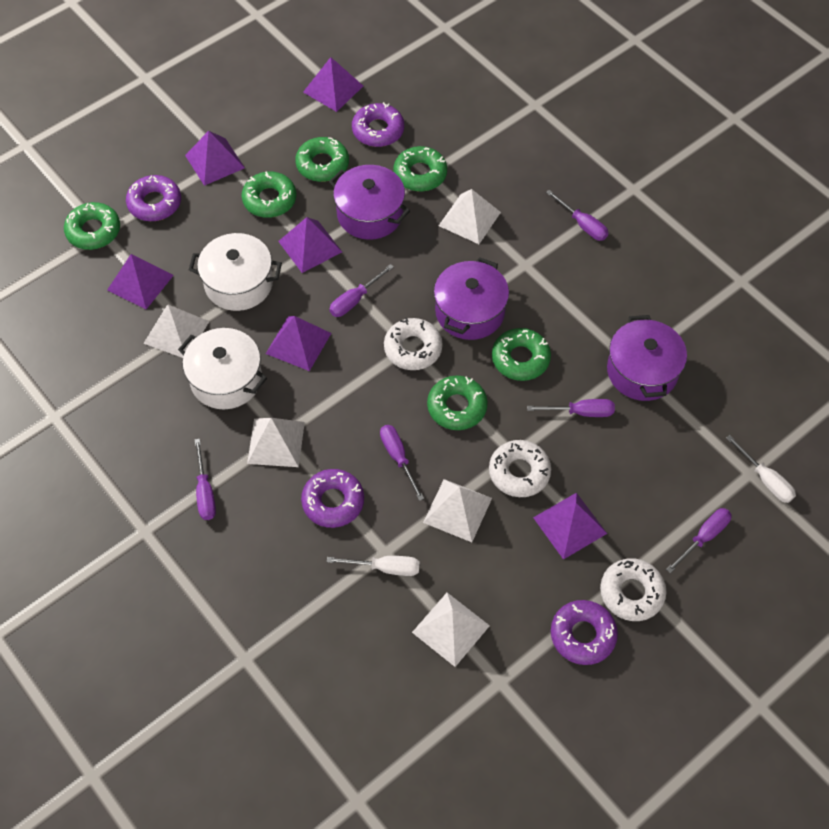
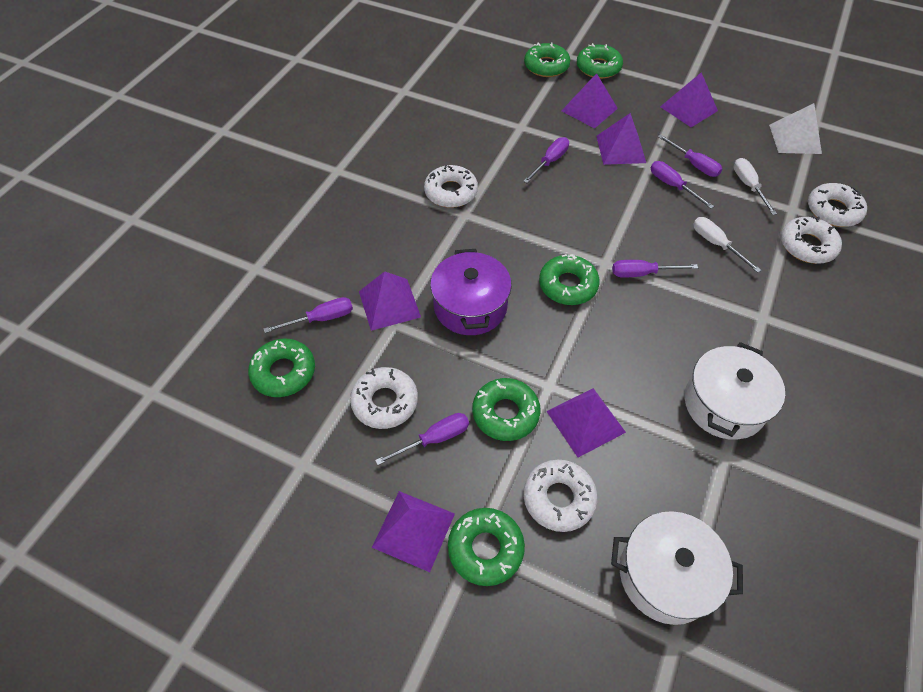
purple donut: 4 -> 0
purple pot: 3 -> 1
white donut: 3 -> 5
white pyramid: 5 -> 1

